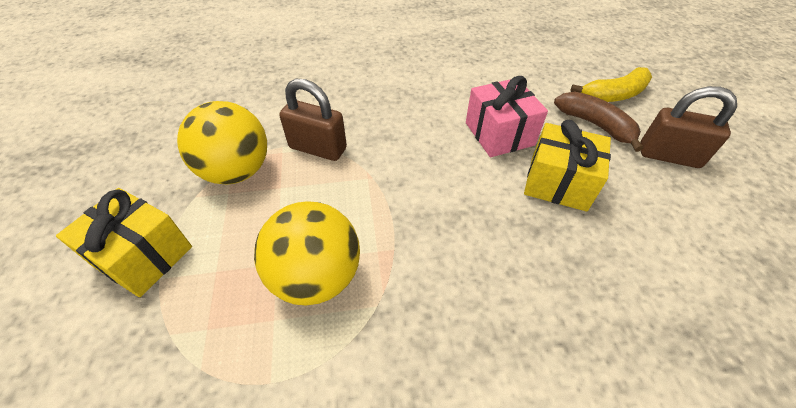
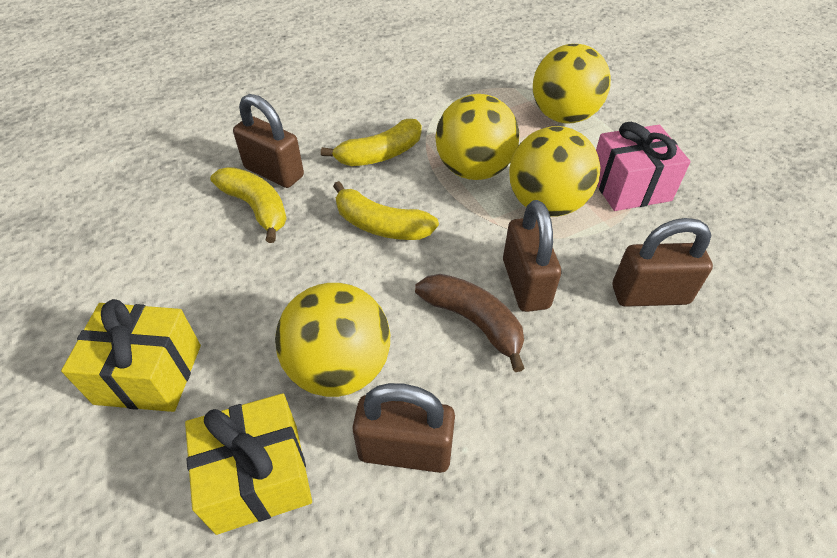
brown padlock: 2 -> 4
yellow ball: 2 -> 4
yellow banana: 1 -> 3

